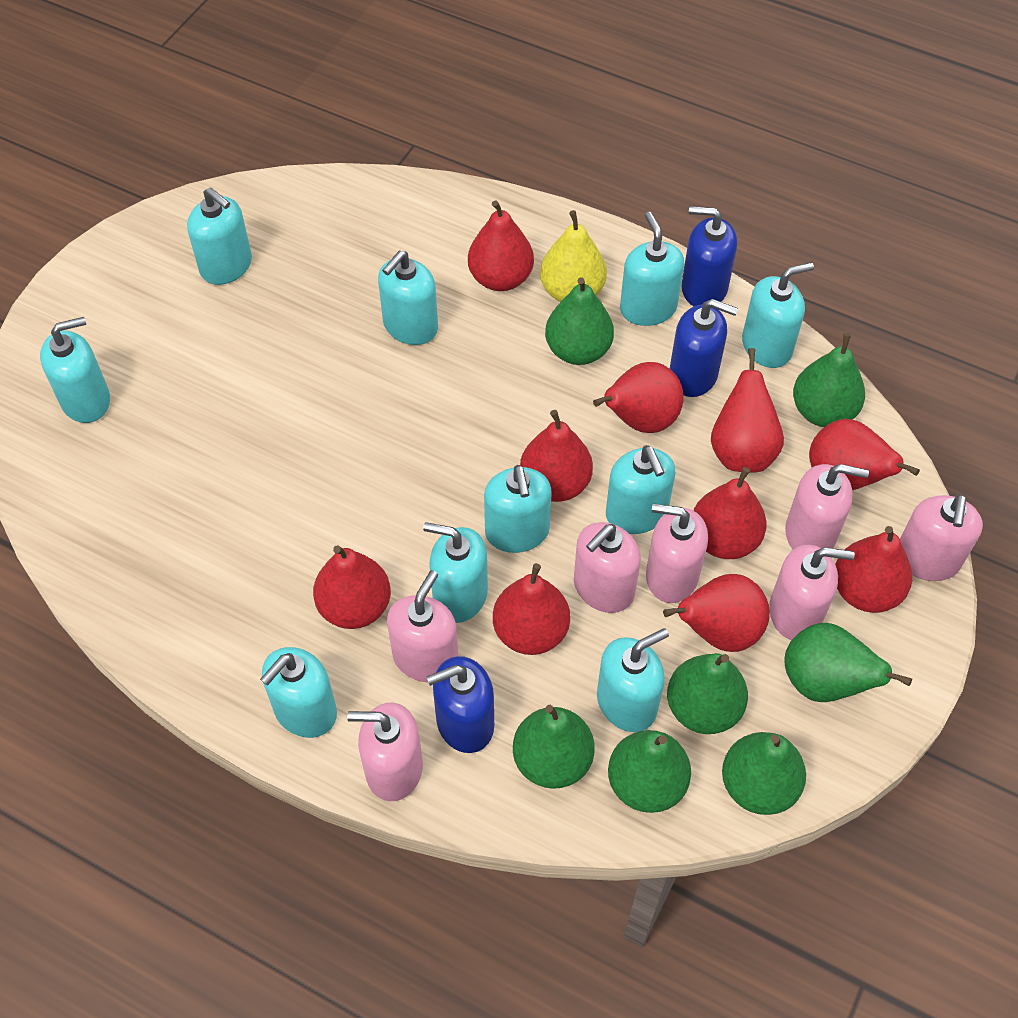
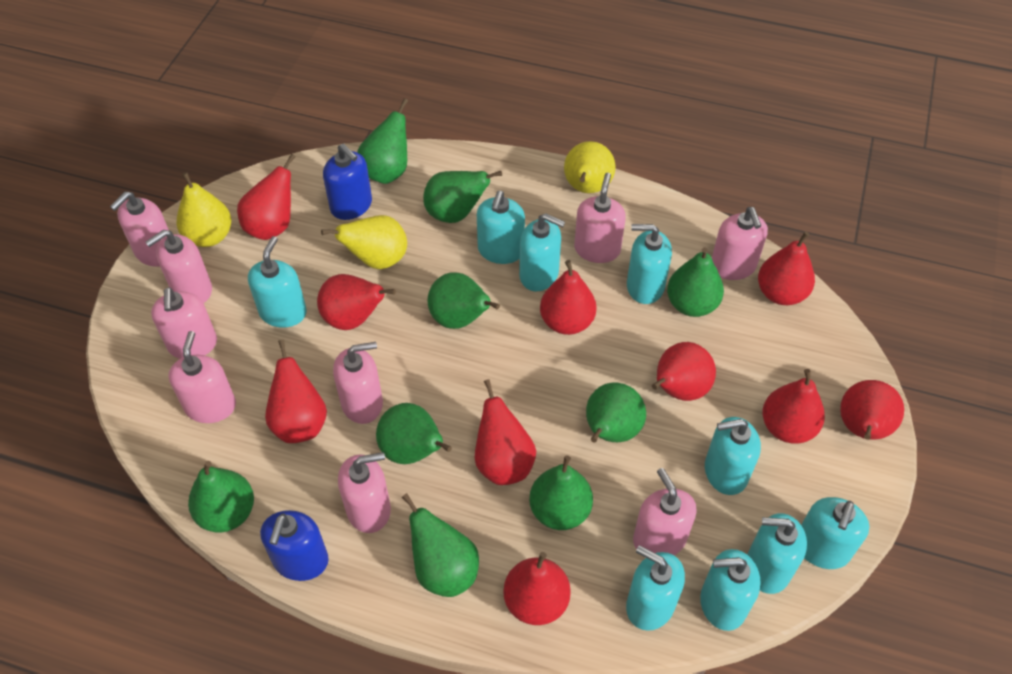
blue soap dispenser: 3 -> 2
green pear: 7 -> 9
pink soap dispenser: 7 -> 9
turquoise soap dispenser: 10 -> 9
yellow pear: 1 -> 3

